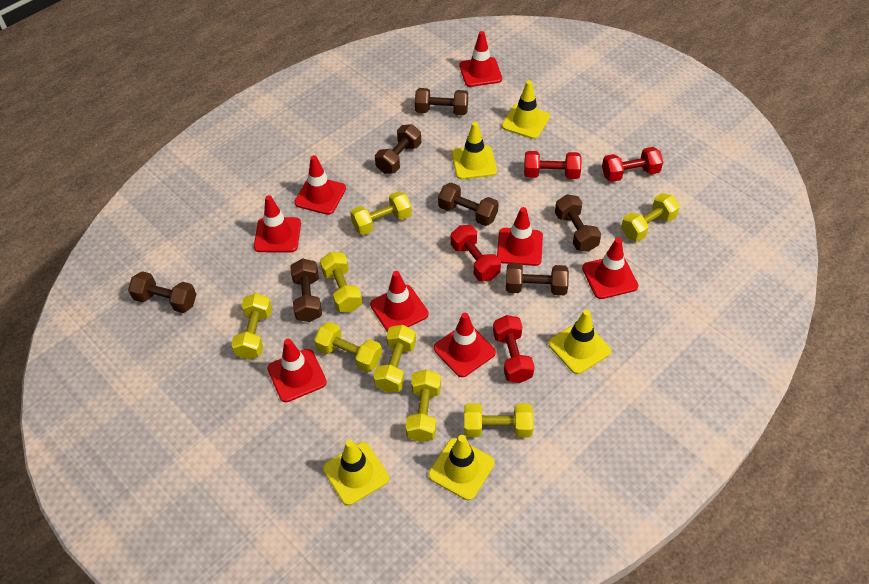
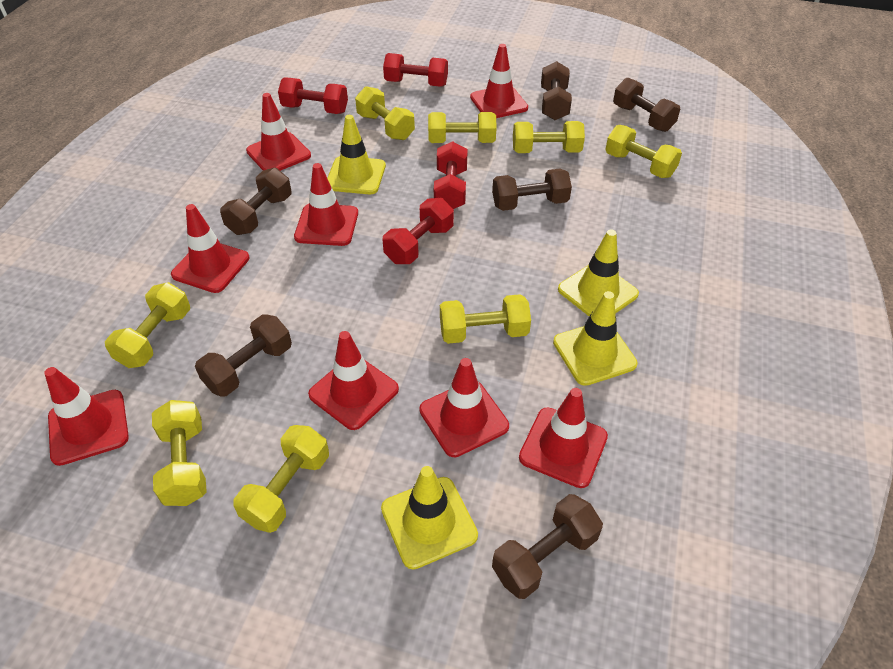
brown dumbbell: 7 -> 6
yellow traffic cone: 5 -> 4

